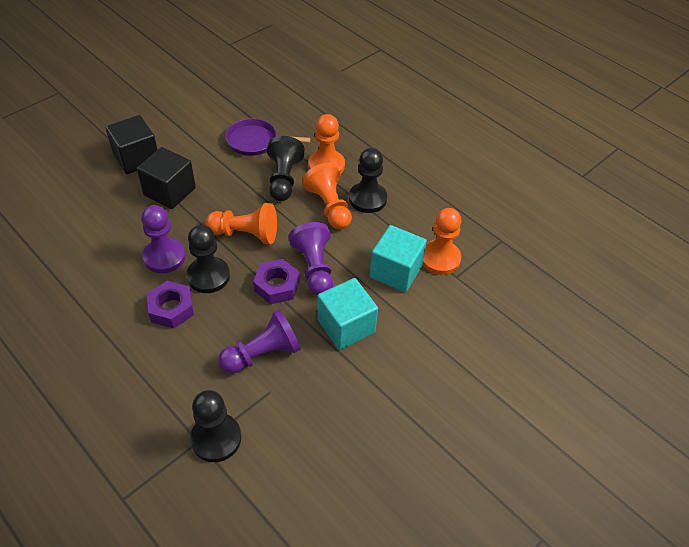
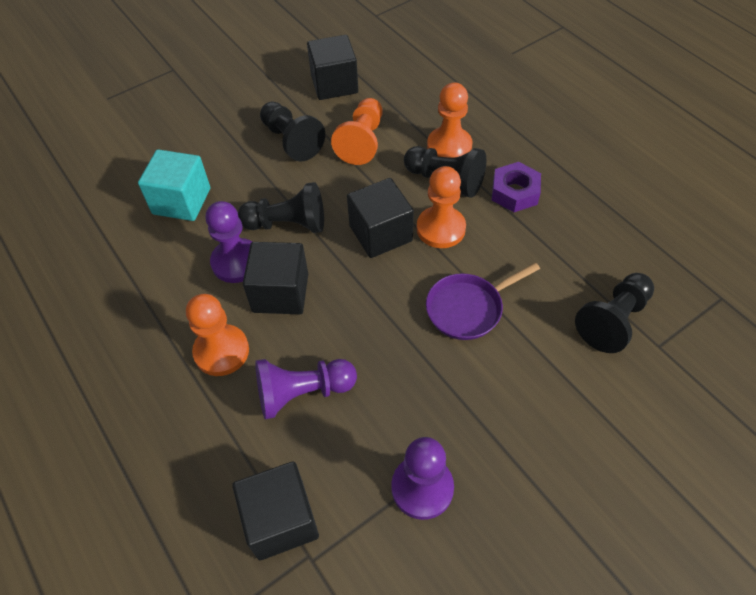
black cube: 2 -> 4
purple nut: 2 -> 1
turquoise cube: 2 -> 1

